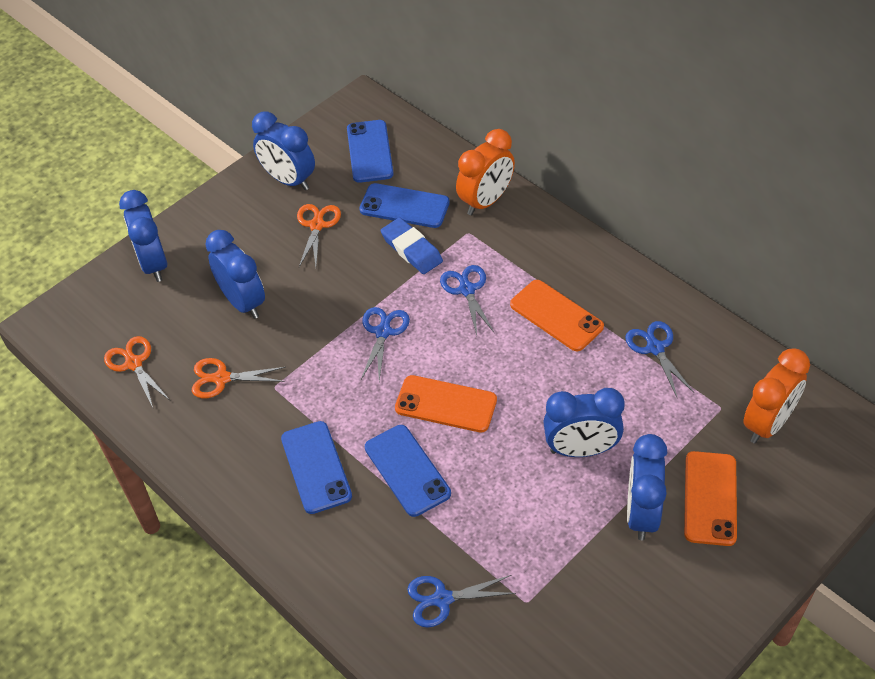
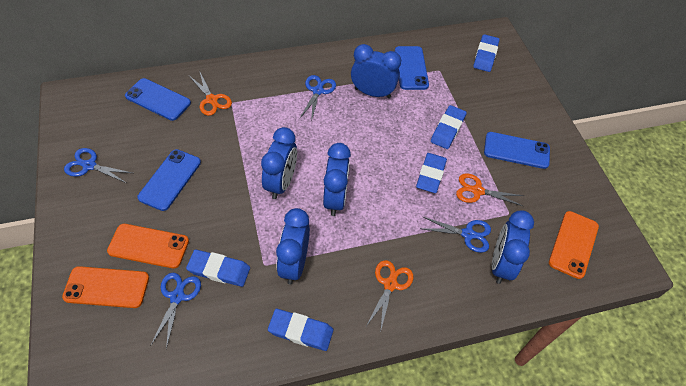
blue eraser: 1 -> 5
orange clock: 2 -> 0

